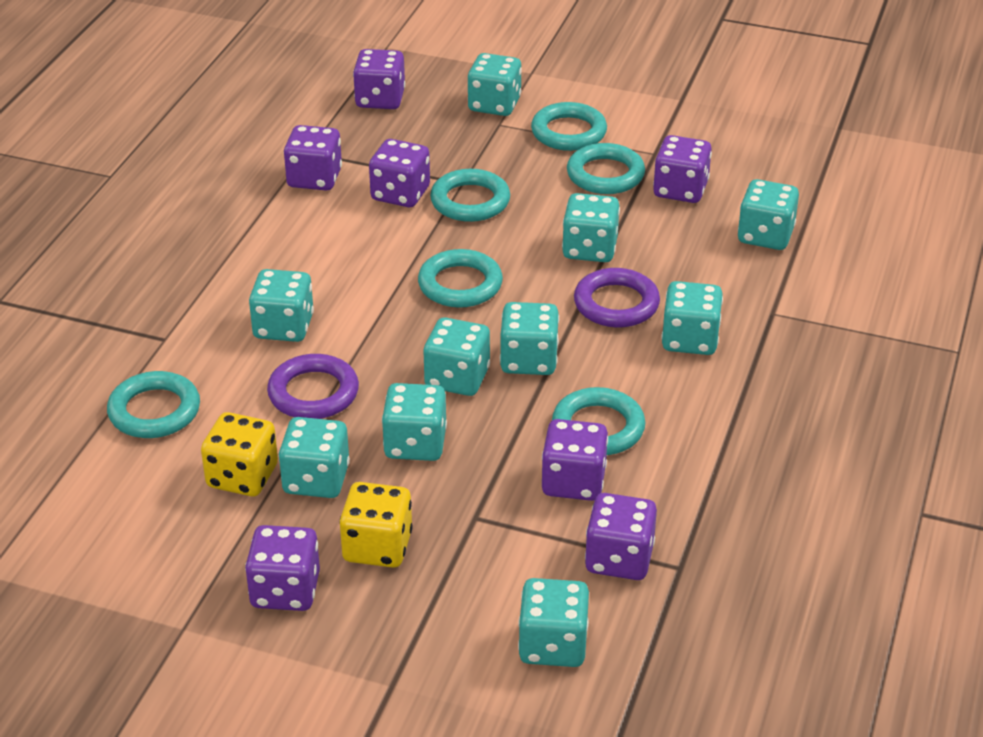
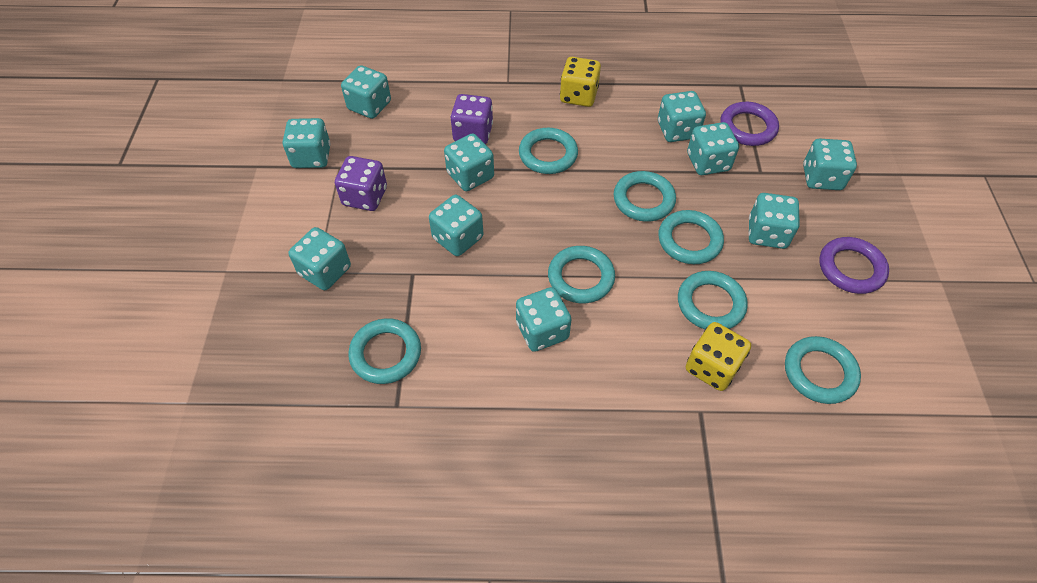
purple dice: 7 -> 2
turquoise ring: 6 -> 7

